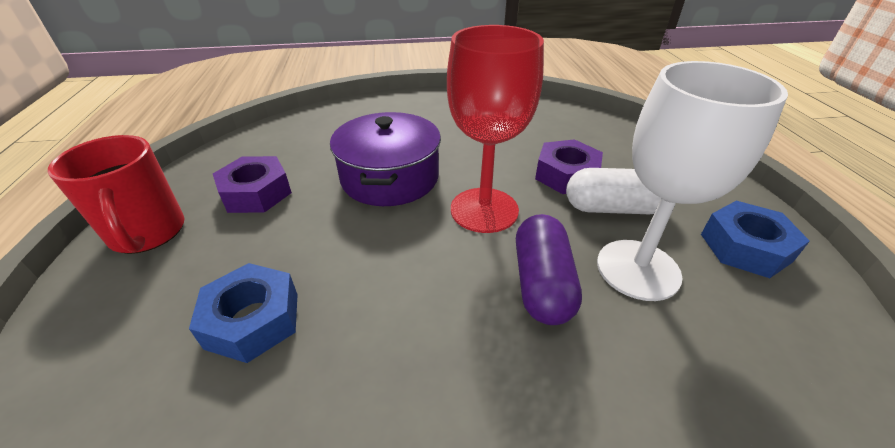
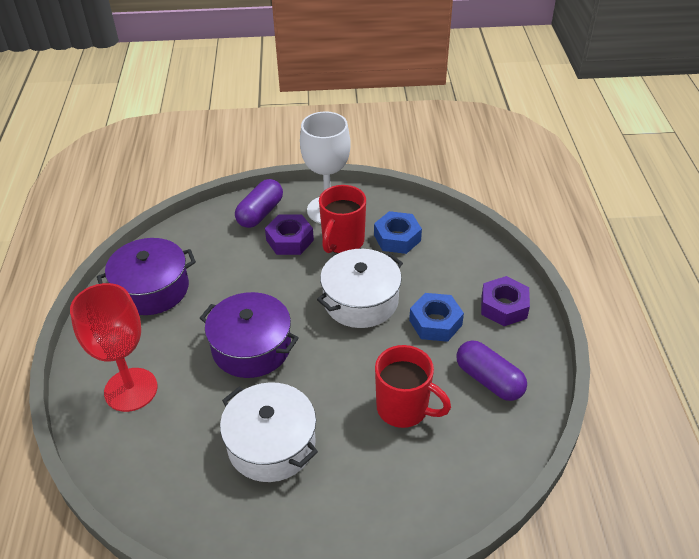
purple capsule: 1 -> 2
purple pot: 1 -> 2
red mug: 1 -> 2
white capsule: 1 -> 0
white pot: 0 -> 2

